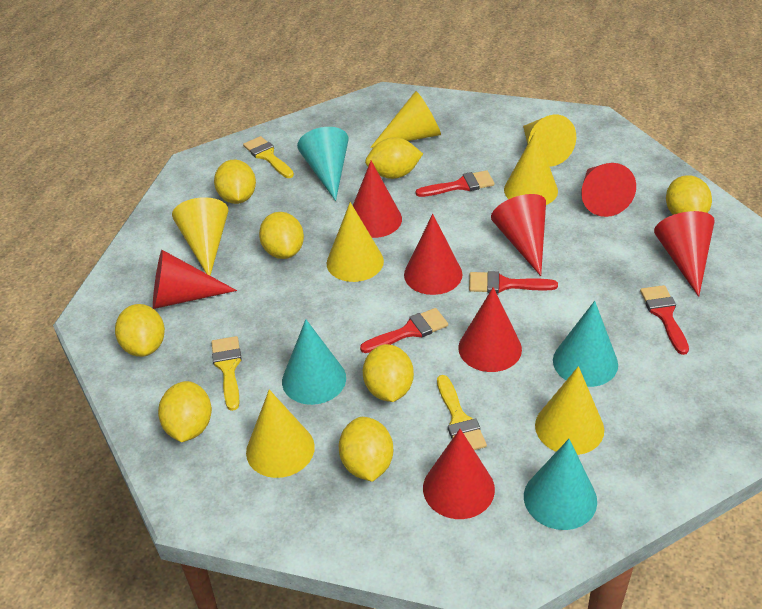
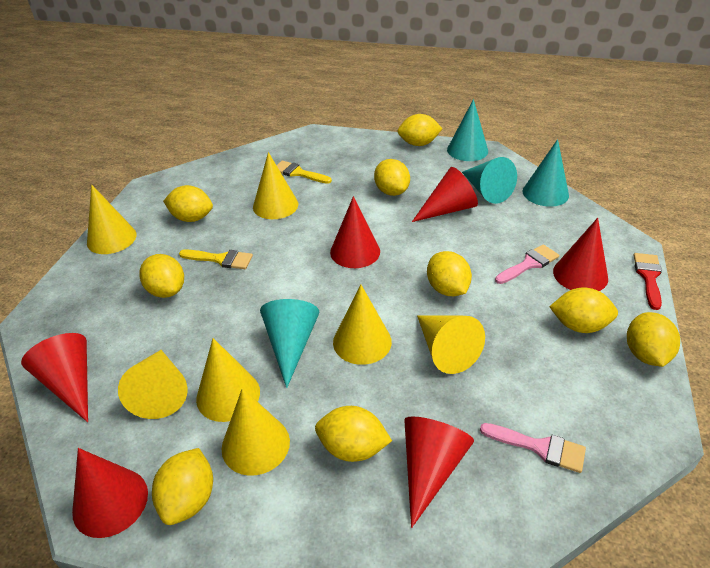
pink brush: 0 -> 2
red brush: 4 -> 1
red cone: 8 -> 6
yellow brush: 3 -> 2
yellow lemon: 8 -> 9

